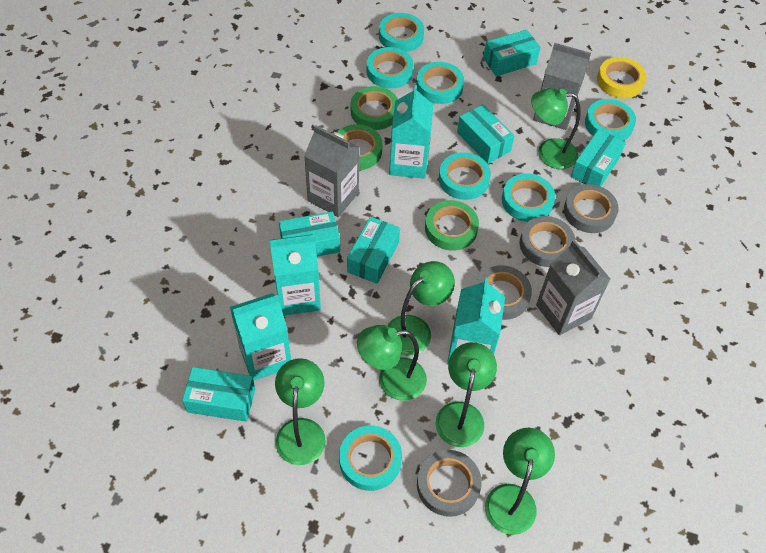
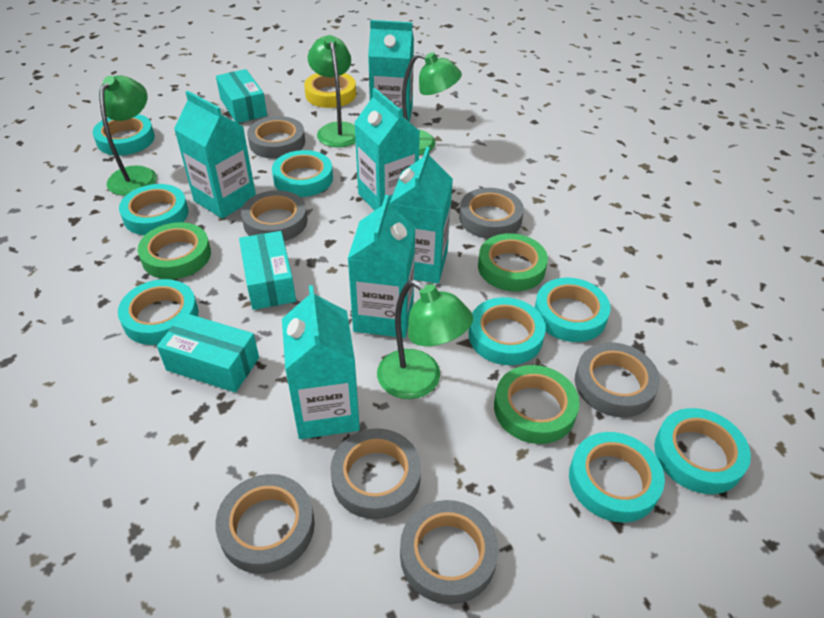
green lamp: 6 -> 4
grey carton: 3 -> 0
grey tape: 4 -> 7
turquoise box: 6 -> 3
turquoise carton: 4 -> 6
turquoise tape: 7 -> 8

